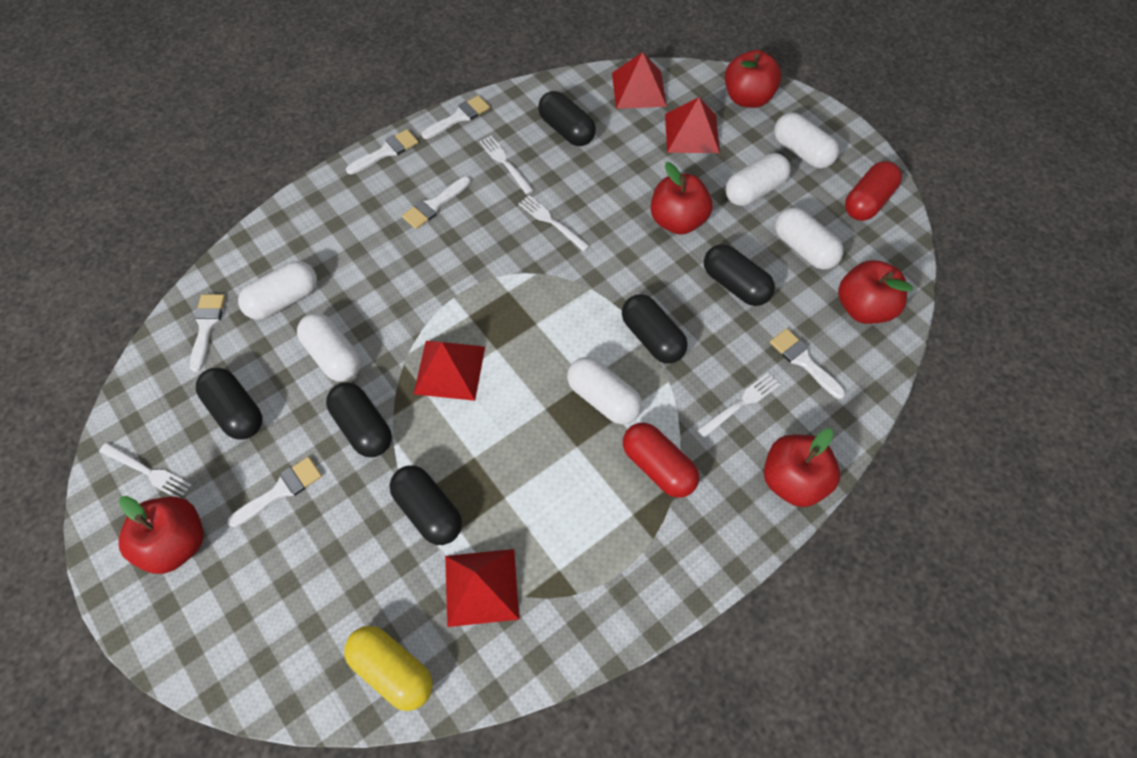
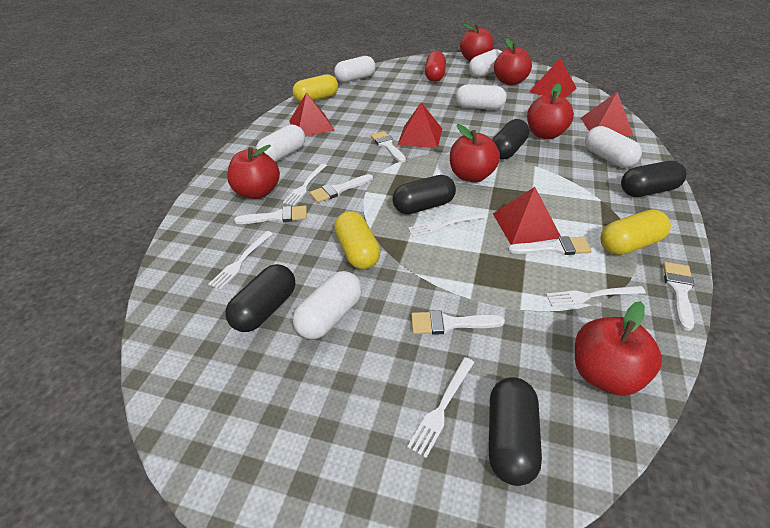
black capsule: 6 -> 5
red apple: 5 -> 6
red capsule: 2 -> 1
red pyramid: 4 -> 5
white fork: 4 -> 5
yellow capsule: 1 -> 3

